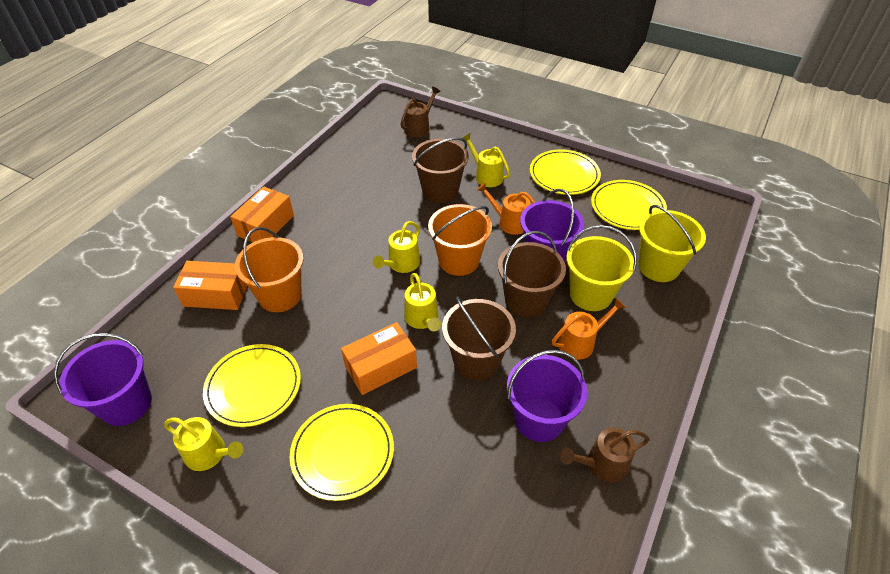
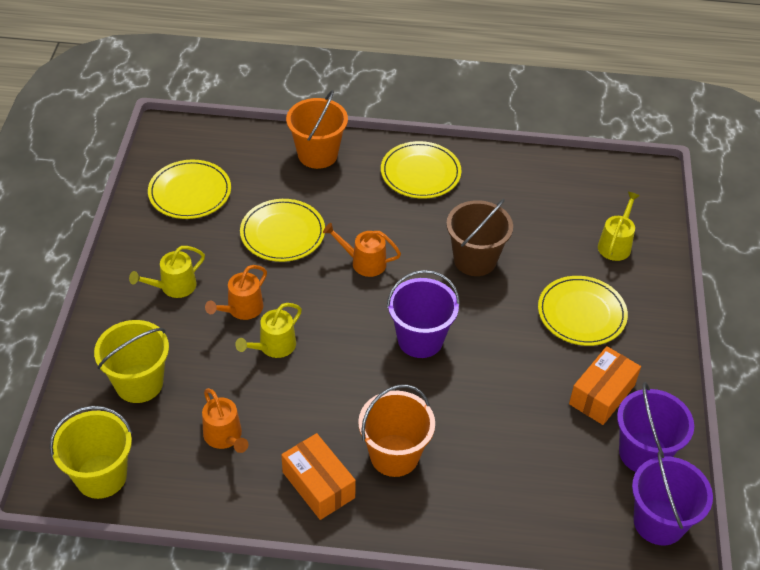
brown bucket: 3 -> 1
brown watering can: 2 -> 0
orange box: 3 -> 2
orange watering can: 2 -> 3
yellow watering can: 4 -> 3

